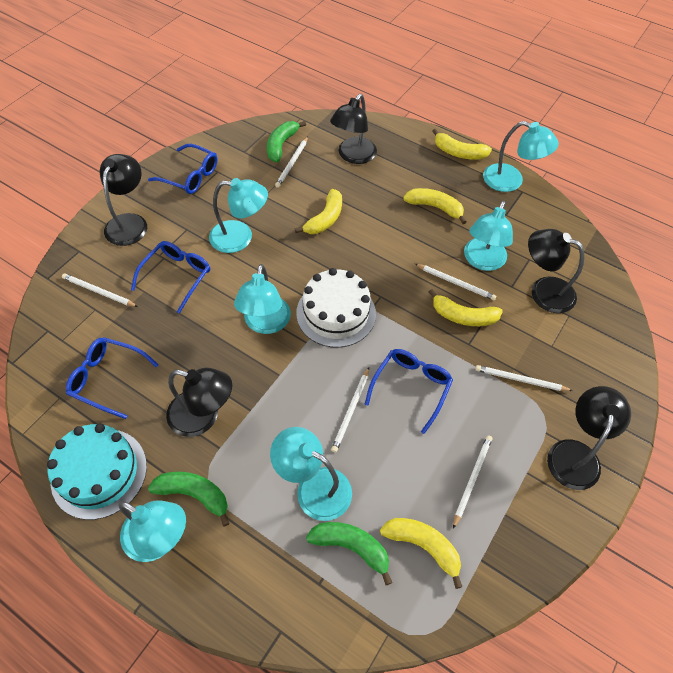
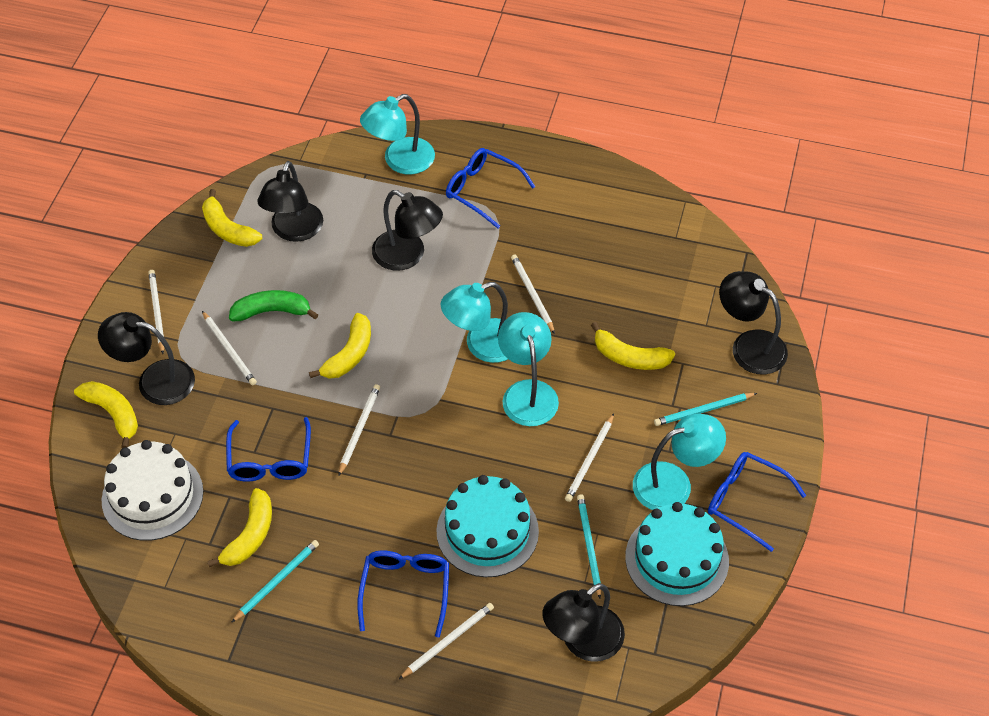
green banana: 3 -> 1
turquoise cake: 1 -> 2
turquoise lamp: 6 -> 4
turquoise pencil: 0 -> 3

